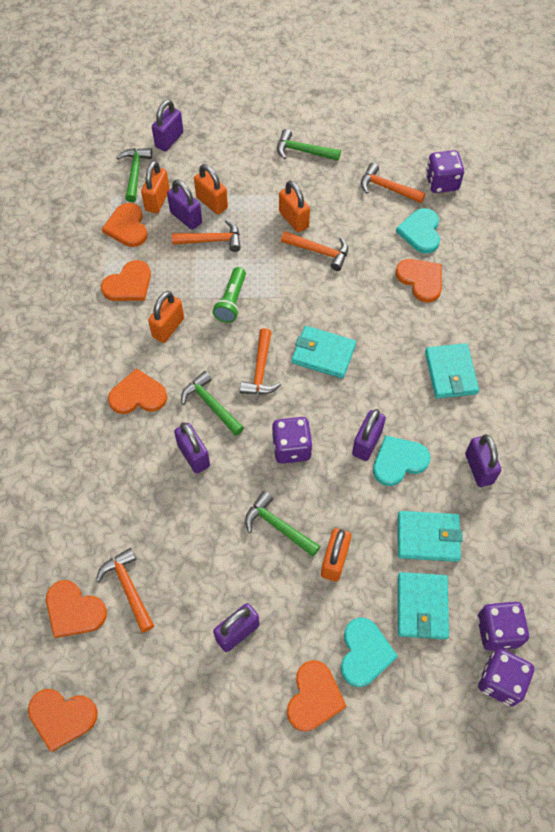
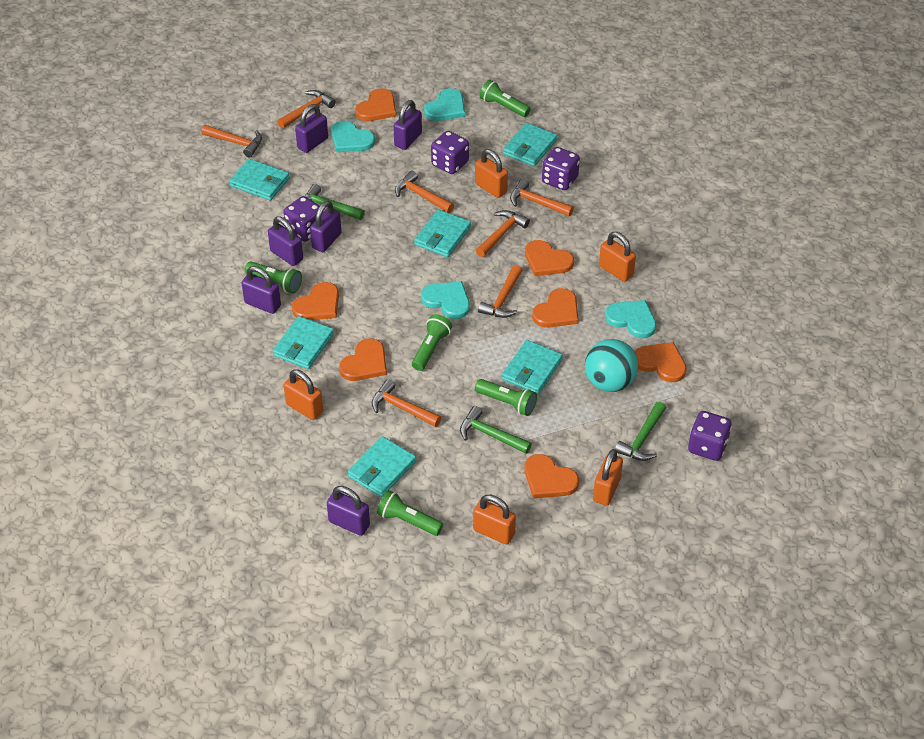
green flashlight: 1 -> 5
green hammer: 4 -> 3
orange hammer: 5 -> 7
turquoise ball: 0 -> 1
turquoise heart: 3 -> 4
turquoise wallet: 4 -> 6

